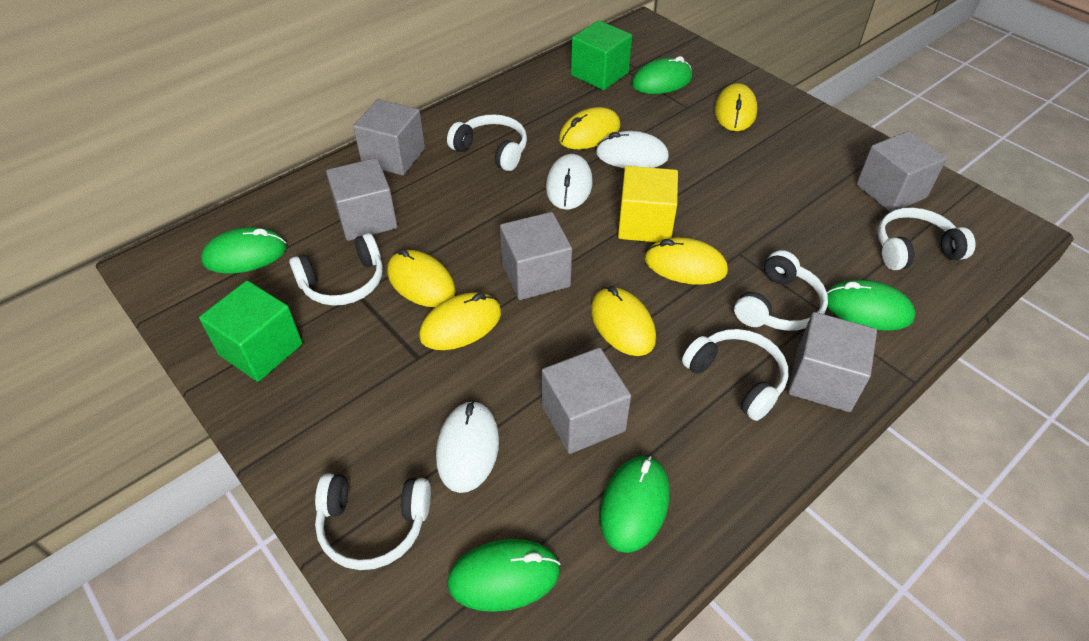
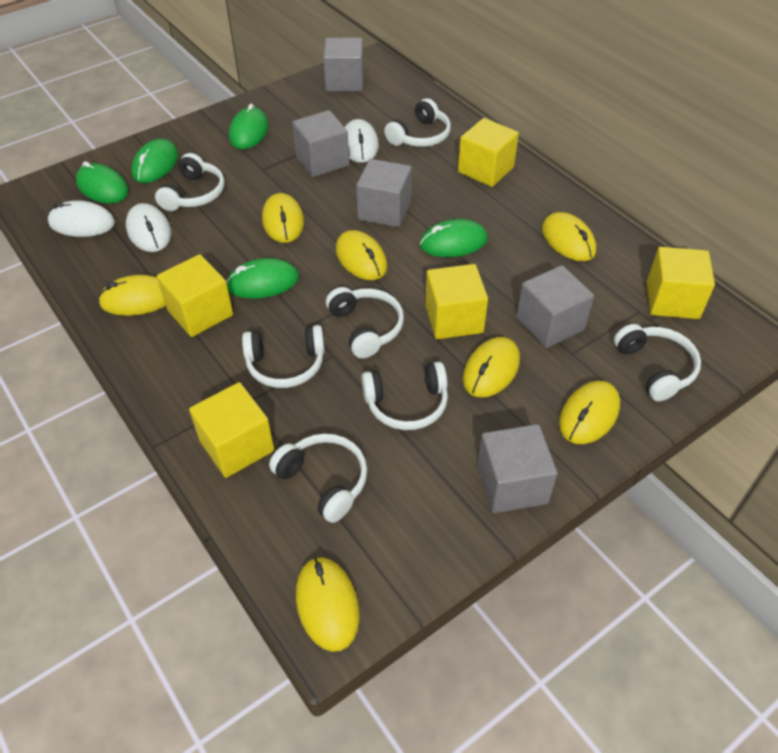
green cube: 2 -> 0
grey cube: 6 -> 5
white headphones: 6 -> 7
yellow cube: 1 -> 5
yellow mouse: 6 -> 7

